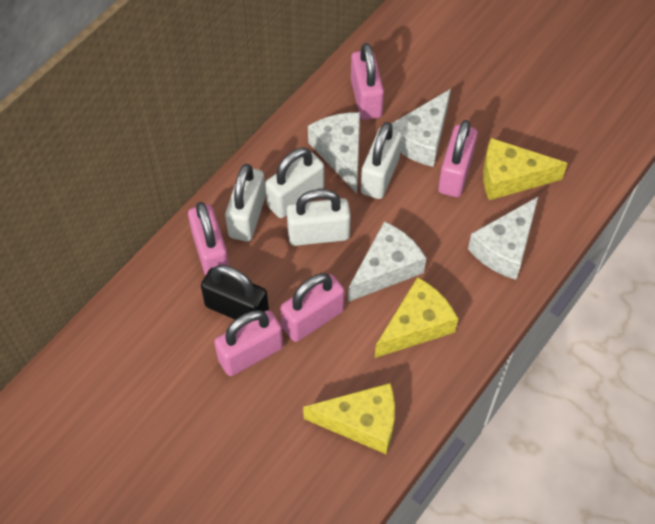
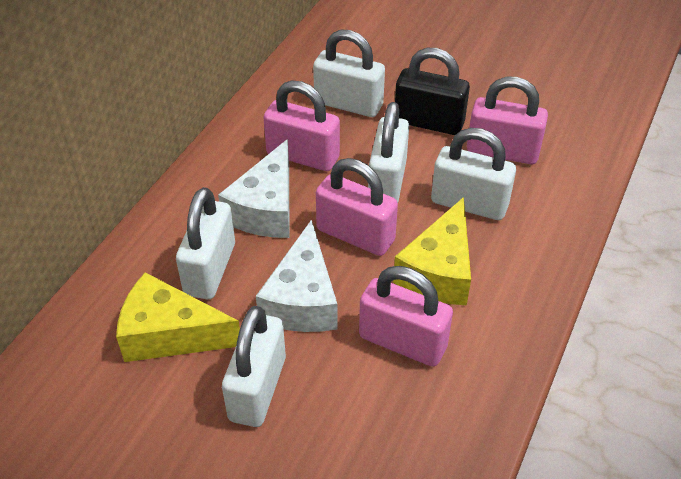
pink padlock: 5 -> 4
white cheese: 4 -> 2
white padlock: 4 -> 5
yellow cheese: 3 -> 2

